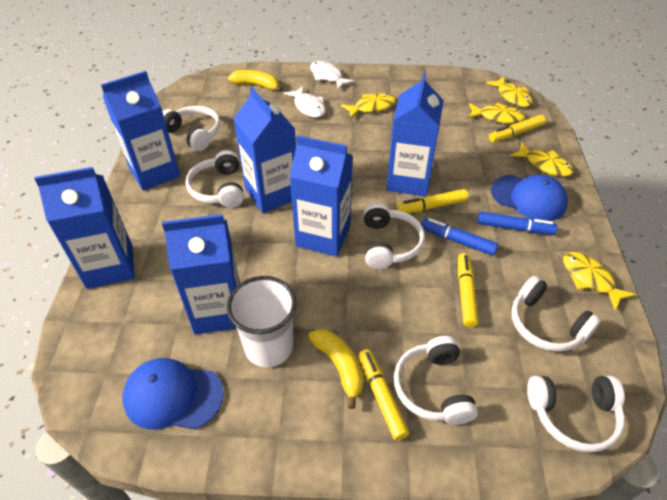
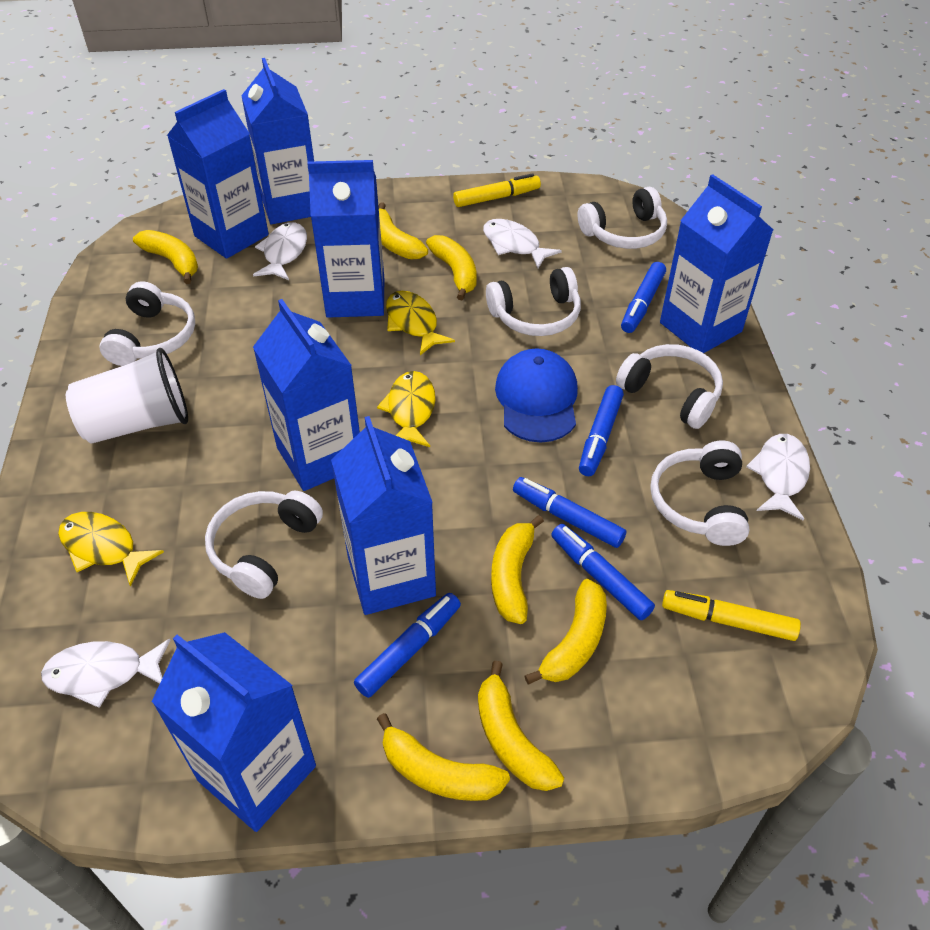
blue cap: 2 -> 1
blue carton: 6 -> 7
blue marker: 2 -> 5
white fish: 2 -> 4
yellow banana: 2 -> 7
yellow fish: 5 -> 3
yellow marker: 4 -> 2

